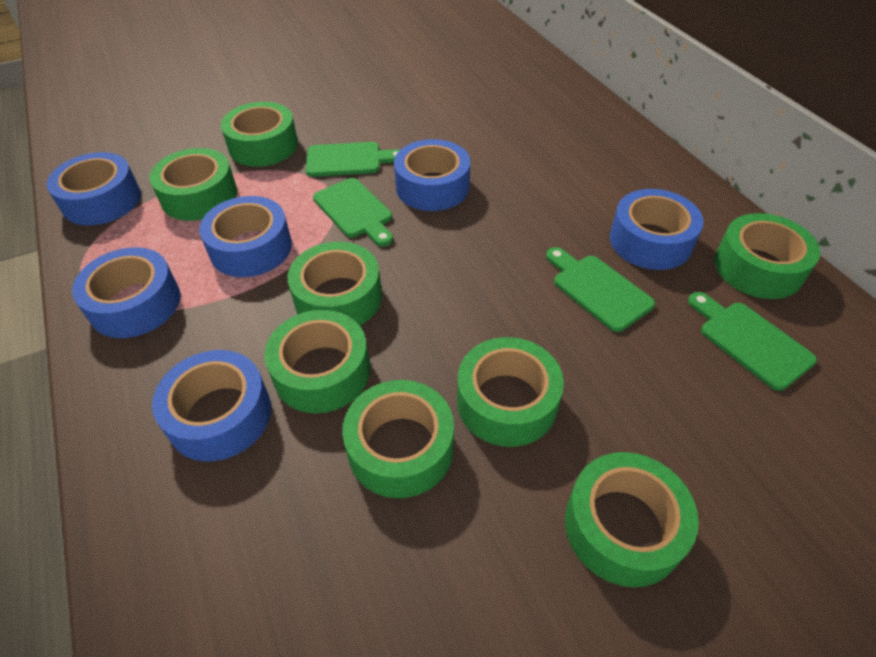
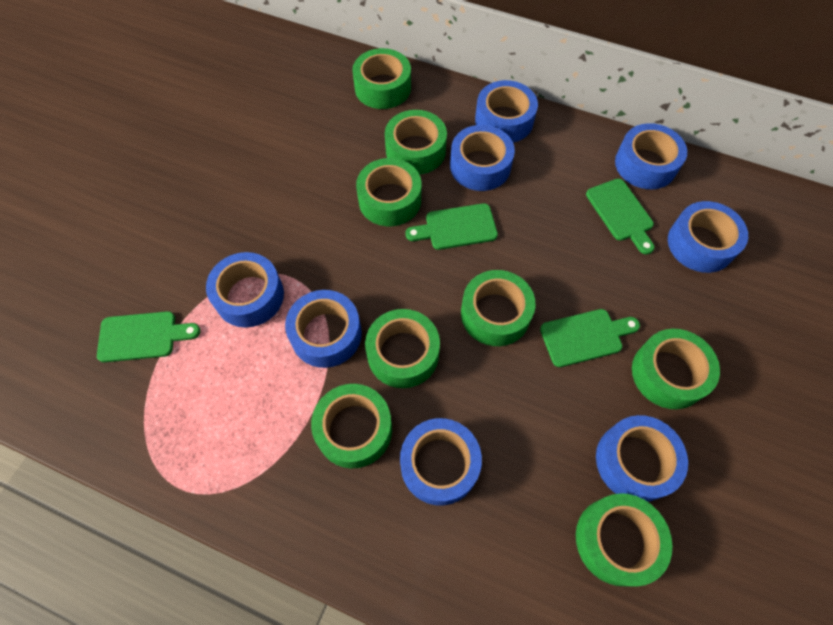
blue tape: 6 -> 8

